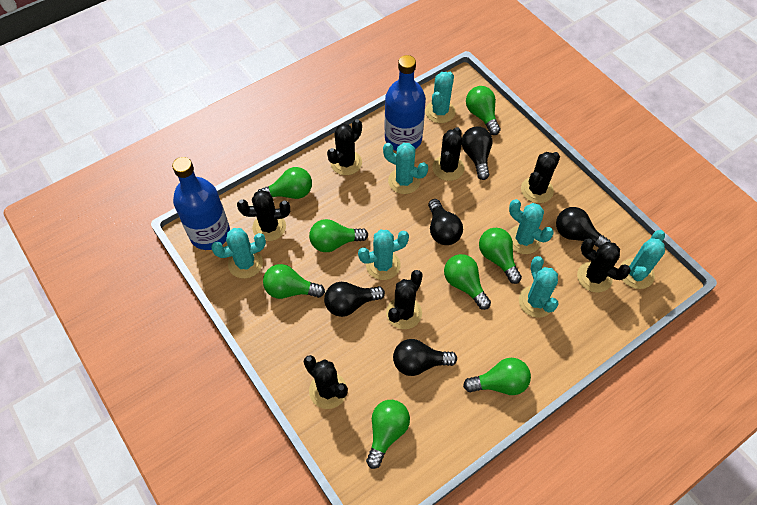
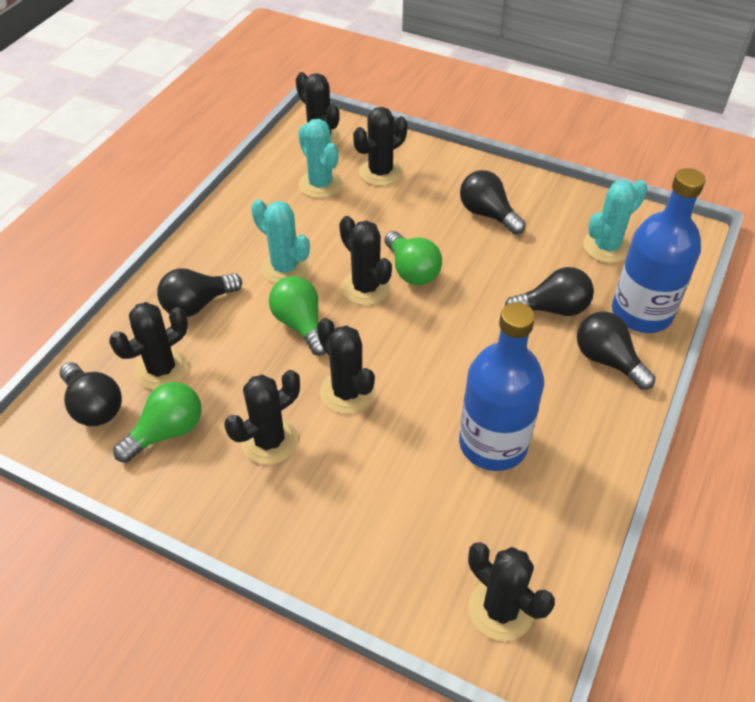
green light bulb: 8 -> 3
turquoise cactus: 7 -> 3

